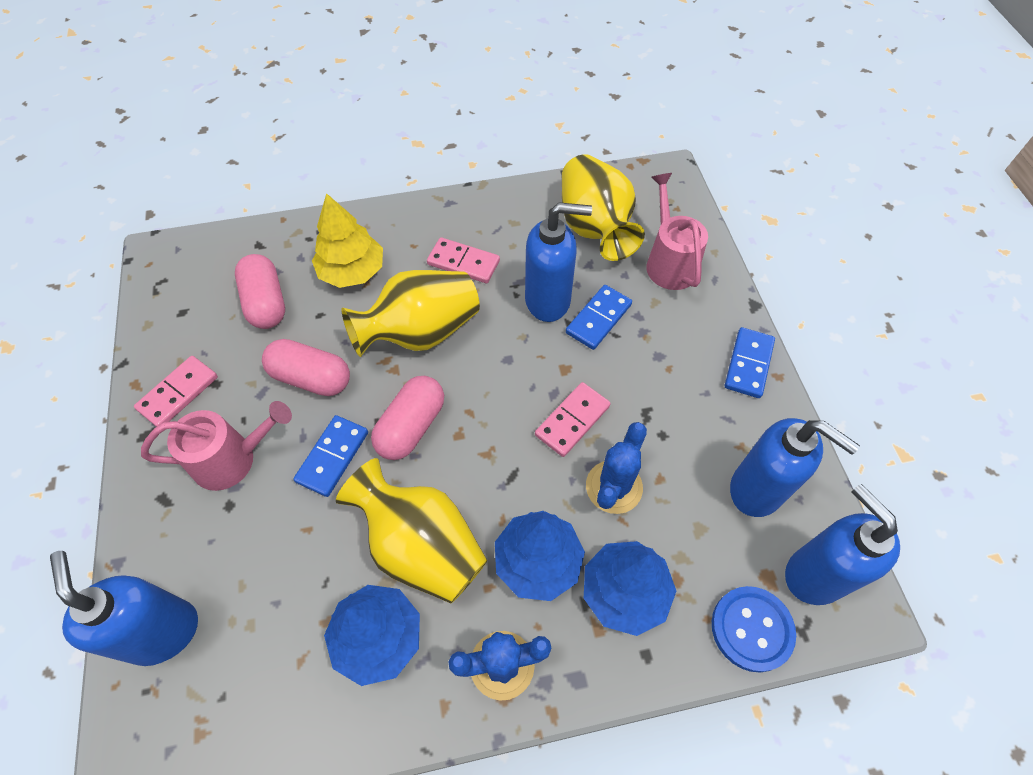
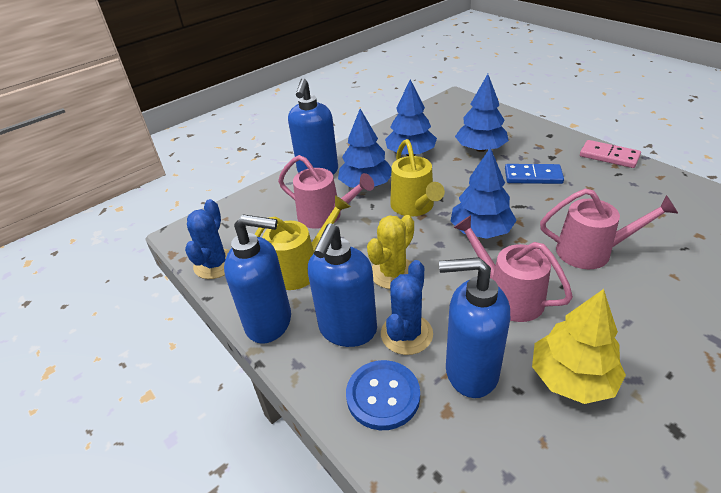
blue domino: 3 -> 1
blue tree: 3 -> 4
pink capsule: 3 -> 0
pink domino: 3 -> 1
pink watering can: 2 -> 3
yellow cactus: 0 -> 1
yellow vase: 3 -> 0
yellow watering can: 0 -> 2

